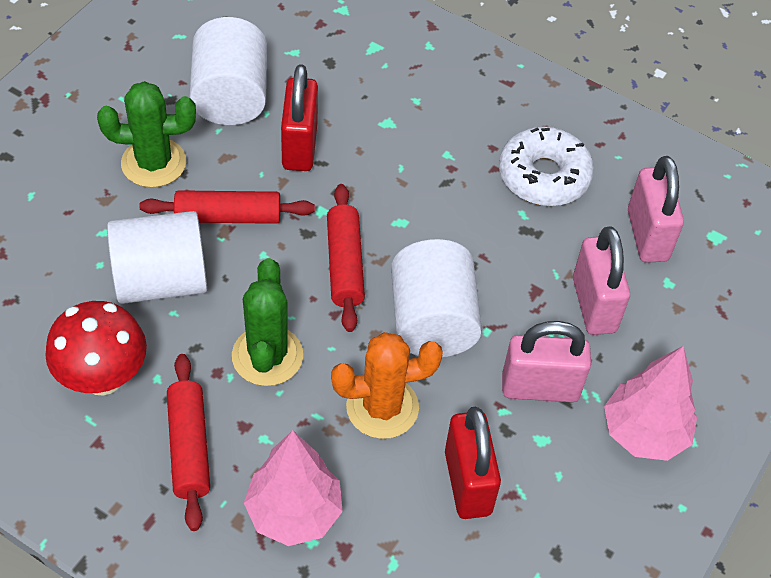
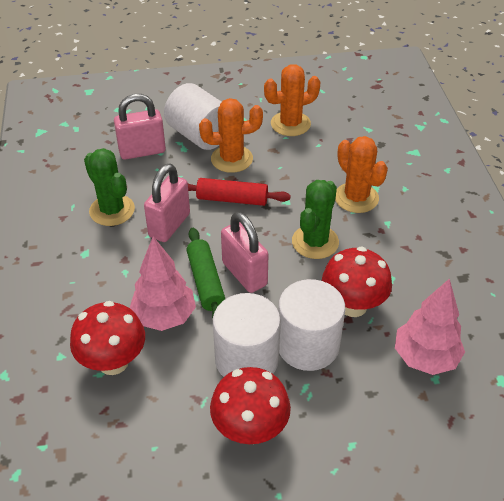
green rolling pin: 0 -> 1
orange cactus: 1 -> 3
red mushroom: 1 -> 3
red padlock: 2 -> 0
red rolling pin: 3 -> 1
white donut: 1 -> 0

